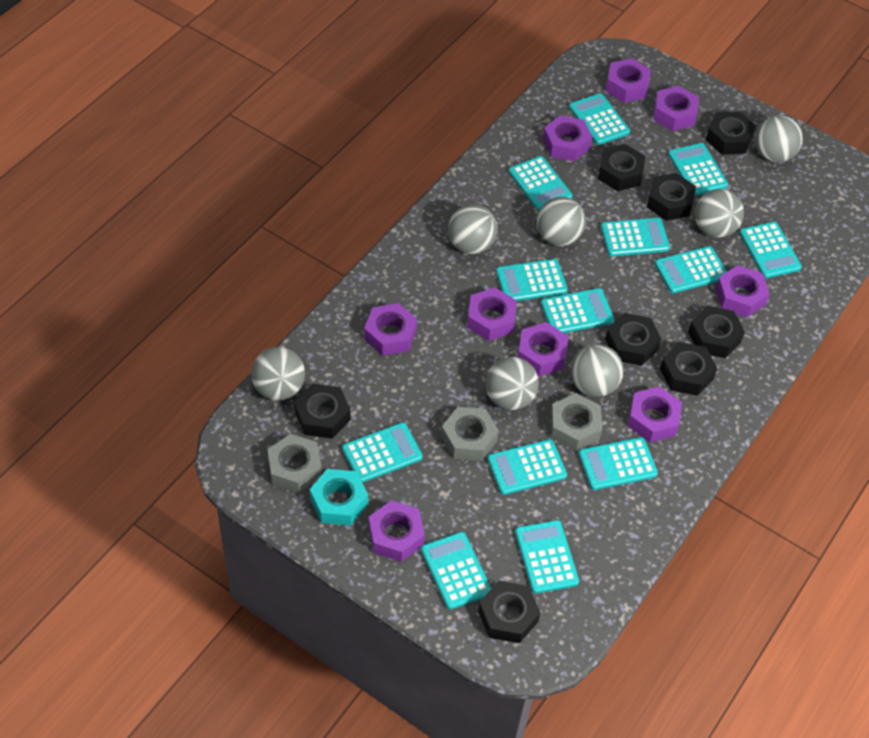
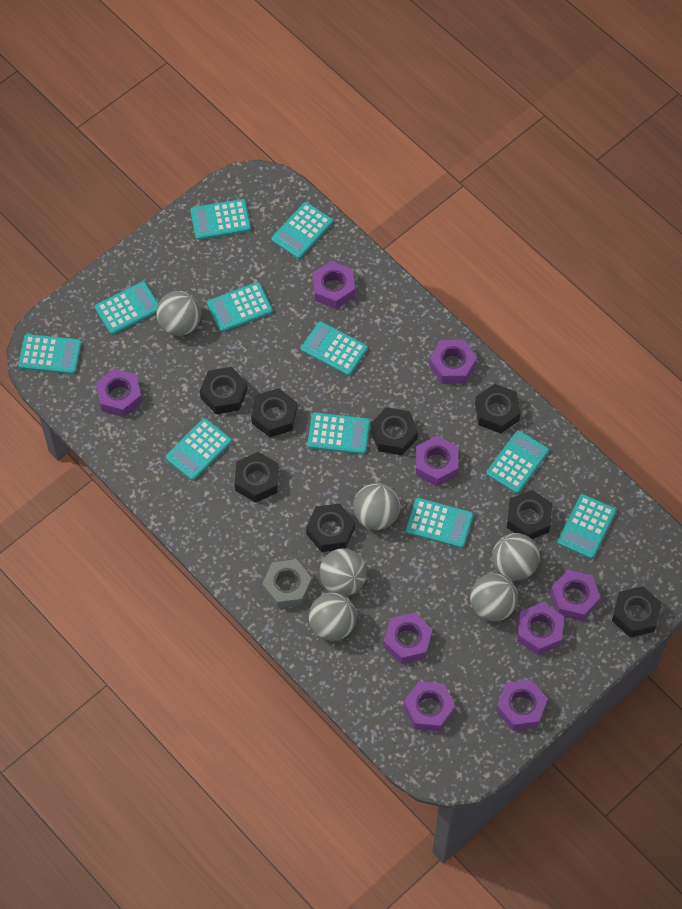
grey ball: 7 -> 6
grey nut: 3 -> 1
turquoise calculator: 13 -> 11
turquoise nut: 1 -> 0

